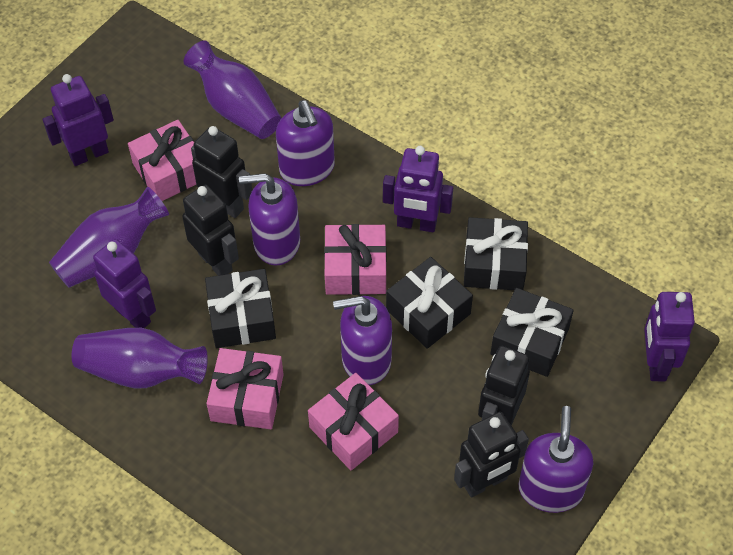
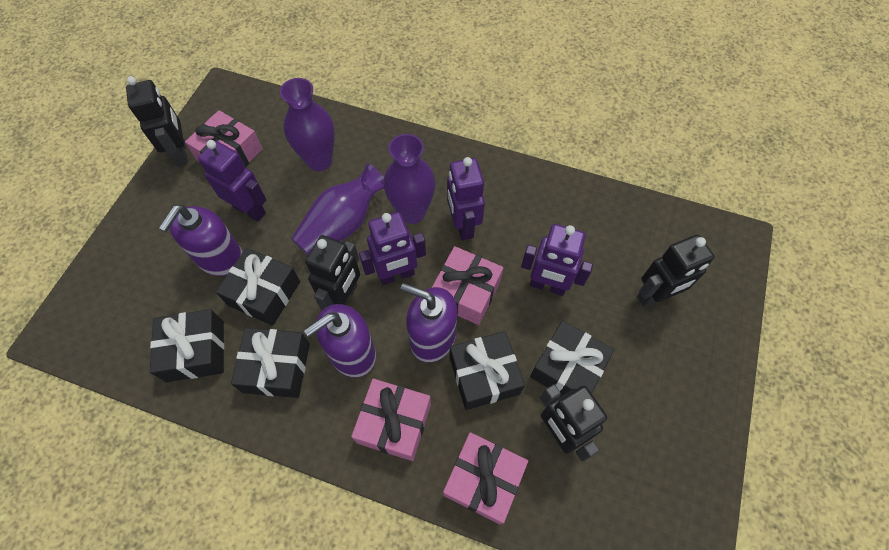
black gift: 4 -> 5
purple soap dispenser: 4 -> 3

